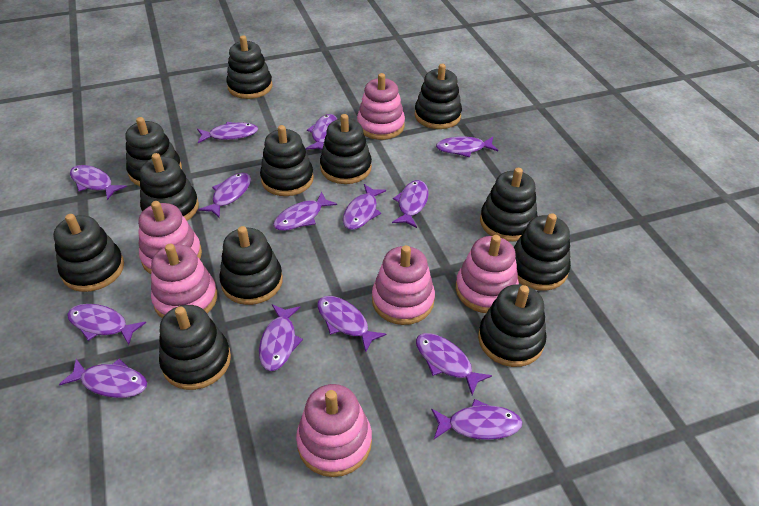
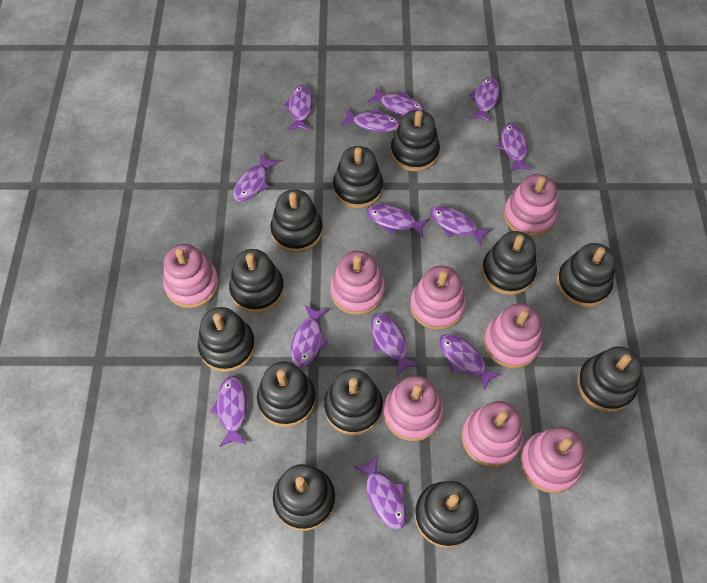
pink stacking toy: 6 -> 8
purple fish: 14 -> 13

